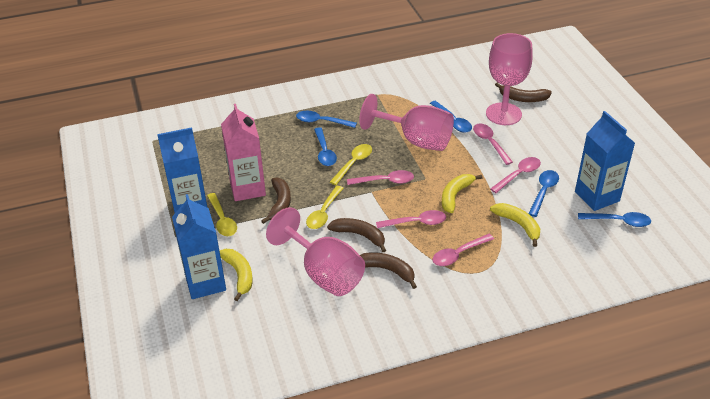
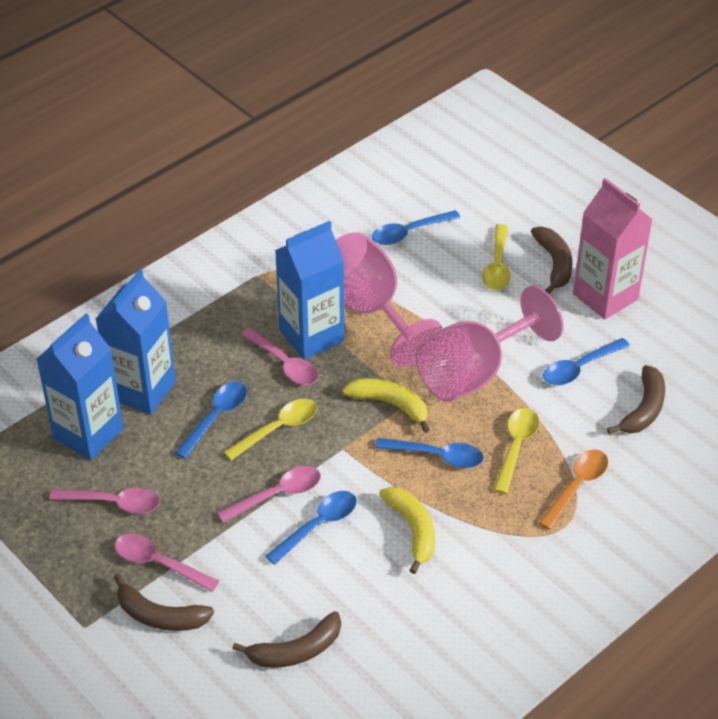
orange spoon: 0 -> 1
pink goblet: 3 -> 2
pink spoon: 5 -> 4
yellow banana: 3 -> 2

